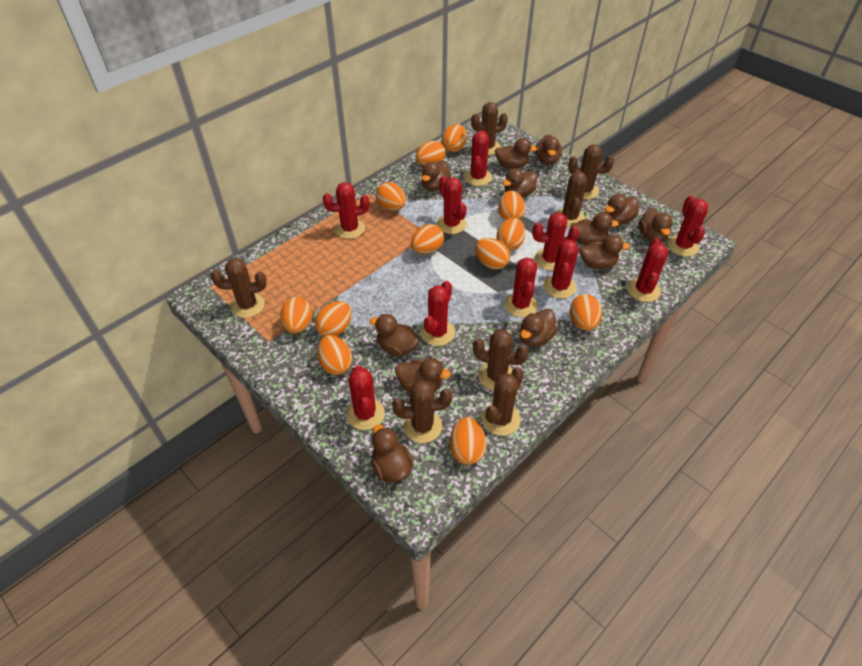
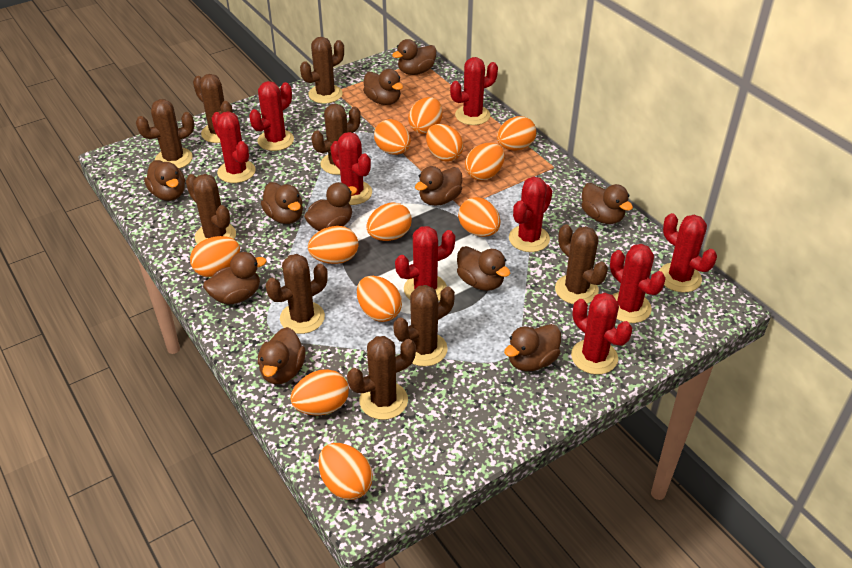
brown cactus: 7 -> 9
brown duck: 12 -> 11
red cactus: 10 -> 9

